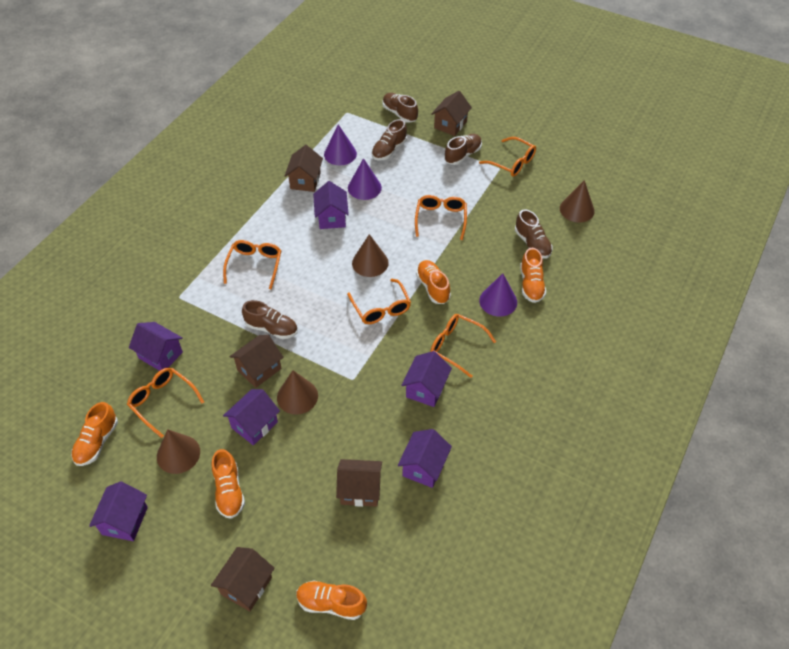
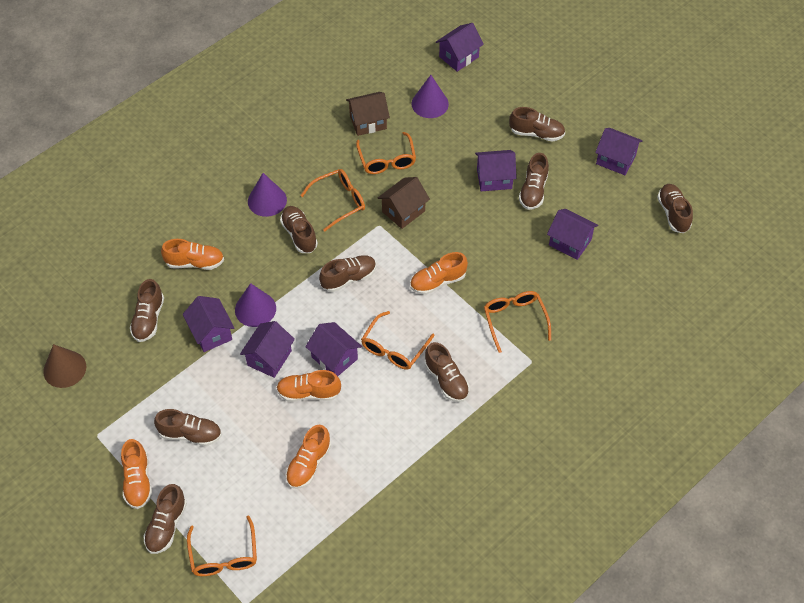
brown cone: 4 -> 1
brown house: 5 -> 2
brown shoe: 5 -> 9
orange glasses: 6 -> 5
purple house: 6 -> 7

